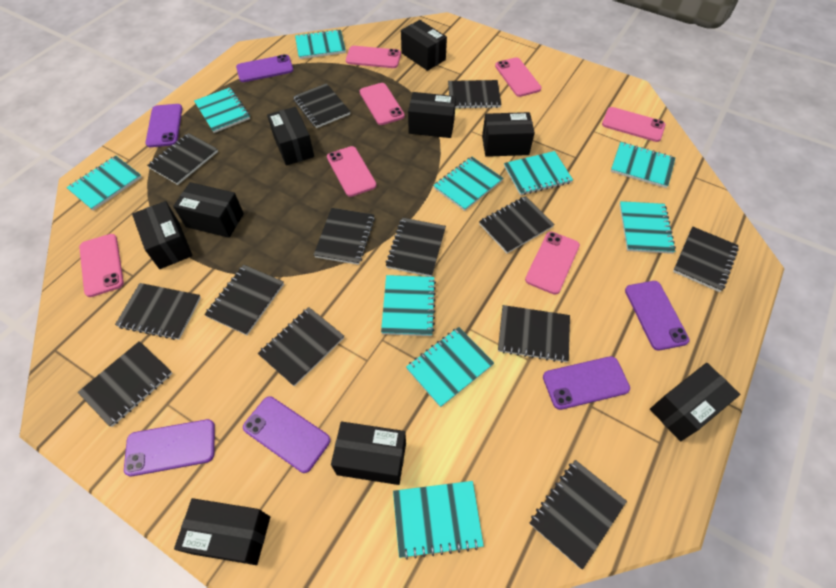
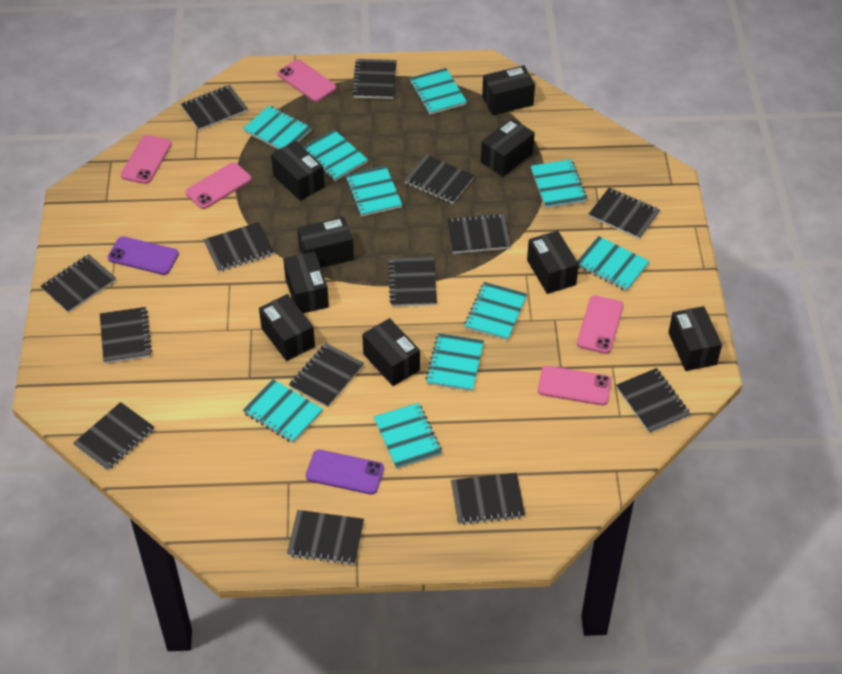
black notebook: 13 -> 14
pink phone: 7 -> 5
purple phone: 6 -> 2

